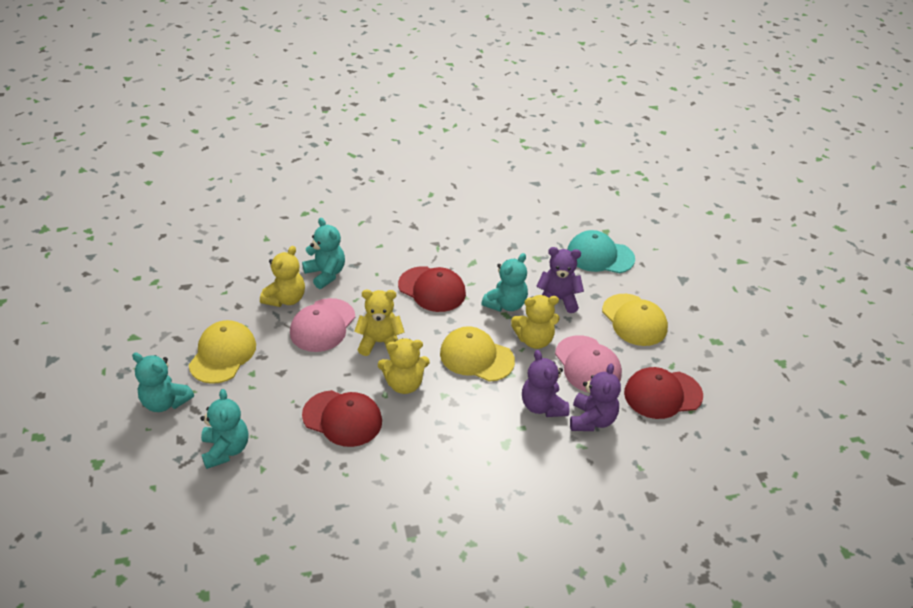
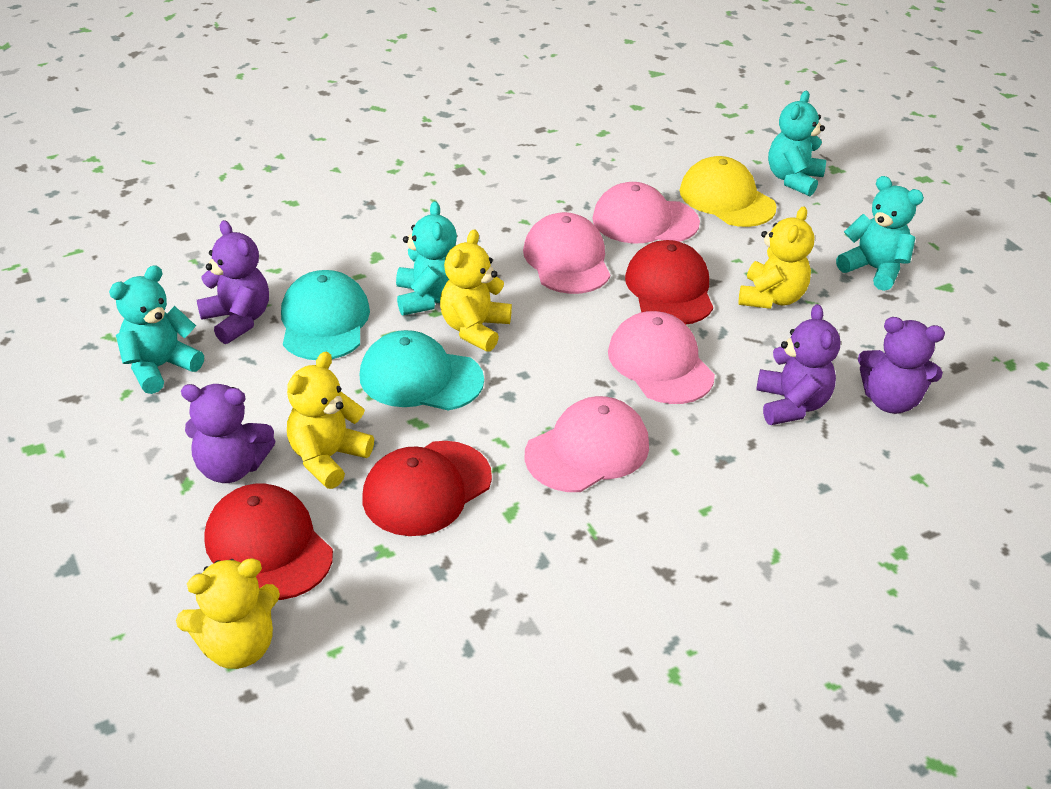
pink cap: 2 -> 4
purple teddy bear: 3 -> 4
turquoise cap: 1 -> 2
yellow cap: 3 -> 1

